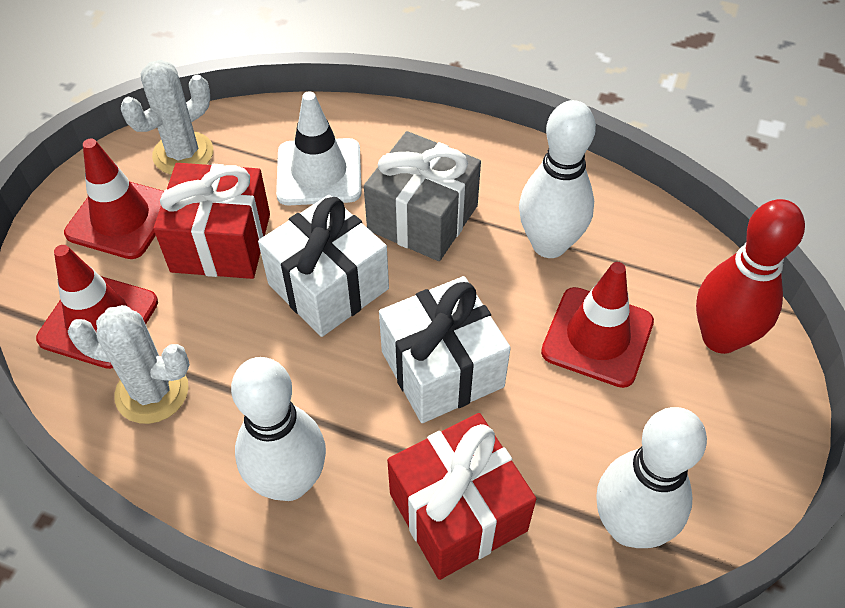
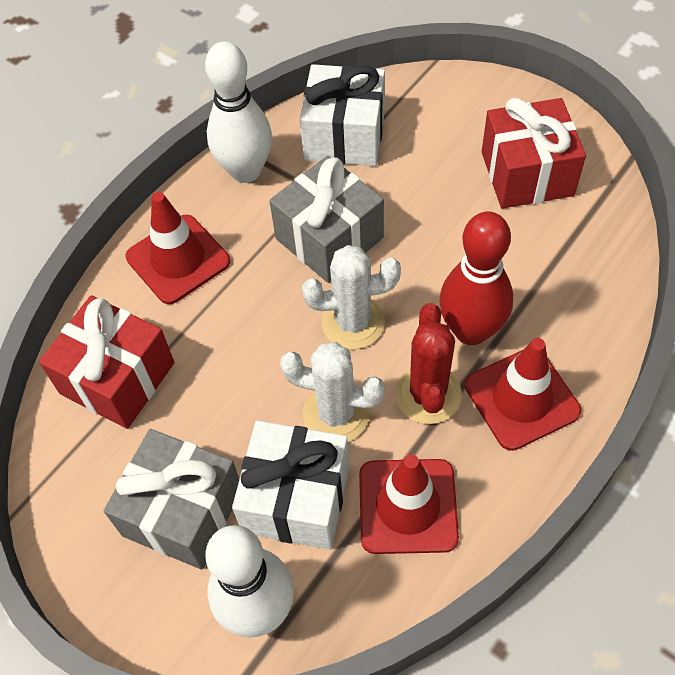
grey gift: 1 -> 2
red cactus: 0 -> 1
white bowling pin: 3 -> 2
white traffic cone: 1 -> 0

